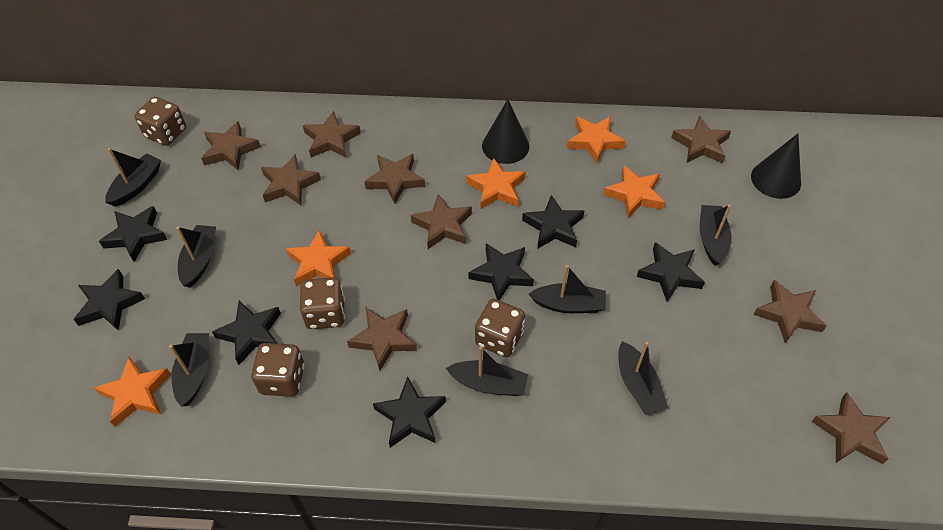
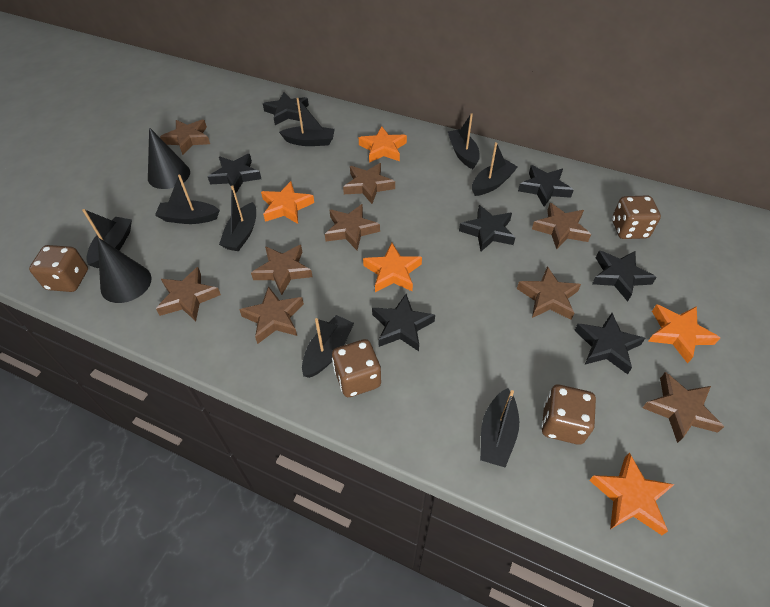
black boat: 7 -> 8

